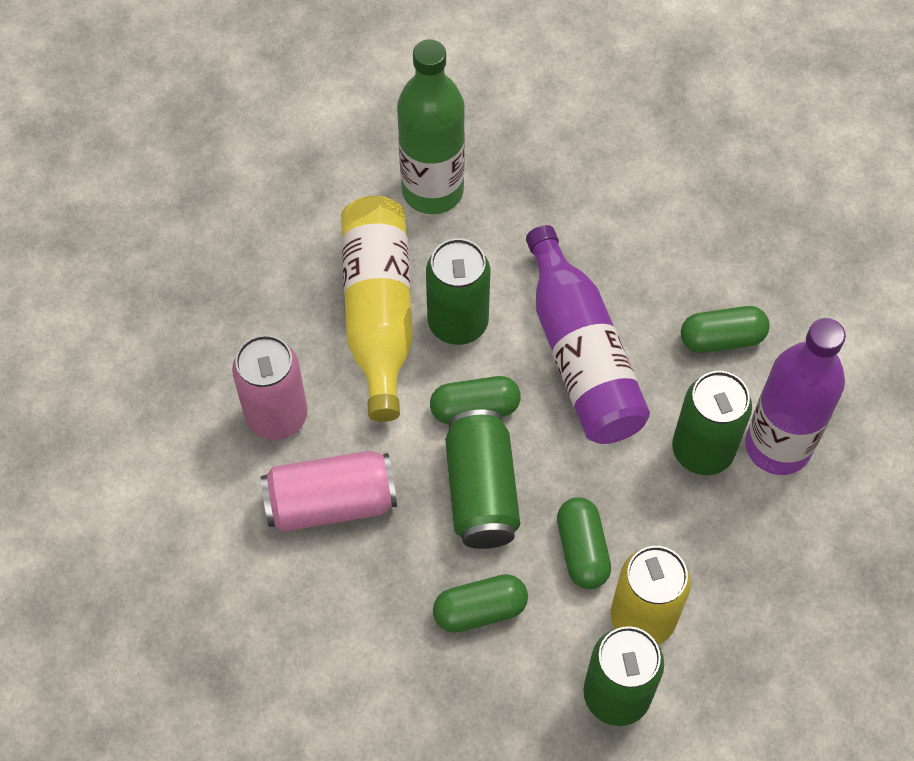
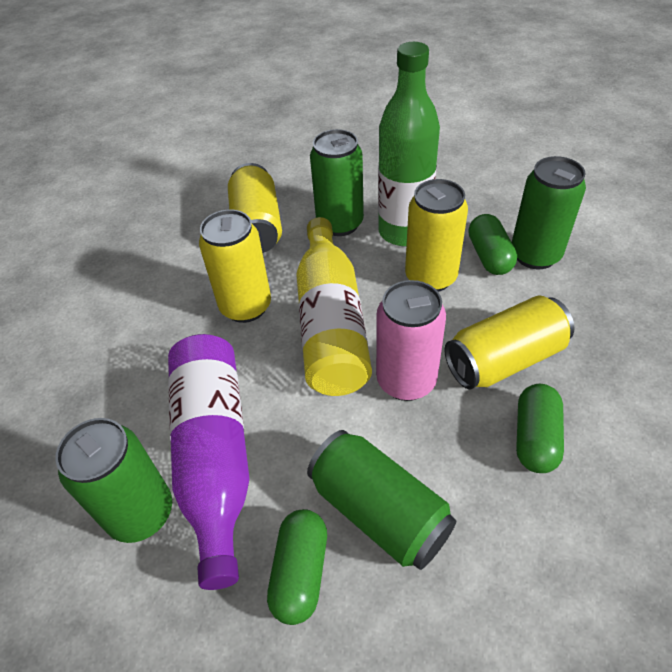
green capsule: 4 -> 3
pink can: 2 -> 1
purple bottle: 2 -> 1
yellow can: 1 -> 4

